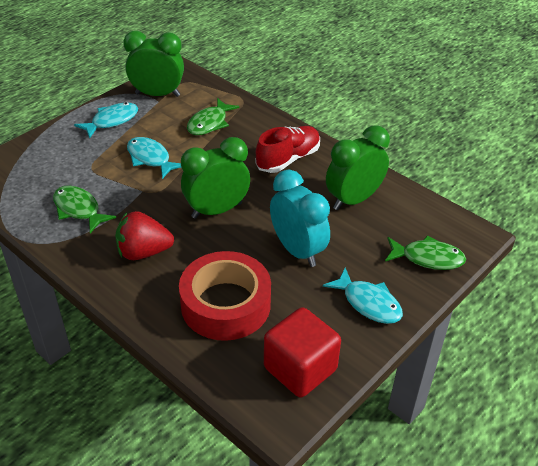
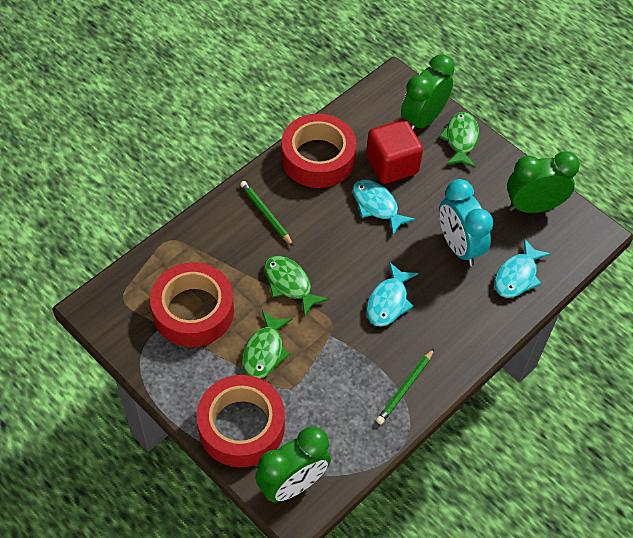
green pencil: 0 -> 2
red shoe: 1 -> 0
red strawberry: 1 -> 0
red tape: 1 -> 3

